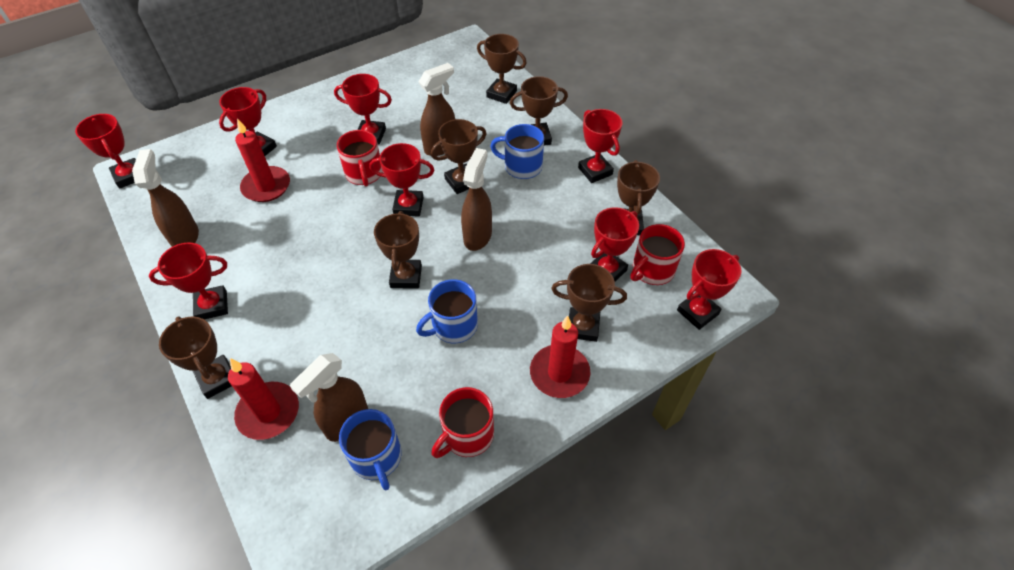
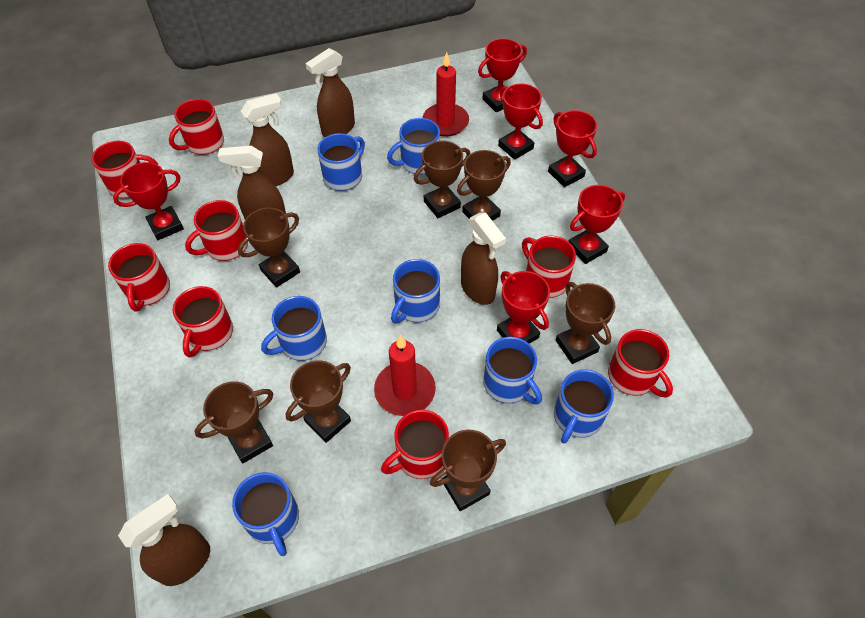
blue mug: 3 -> 7
brown spray bottle: 4 -> 5
red candle: 3 -> 2
red mug: 3 -> 8
red trophy: 8 -> 6

